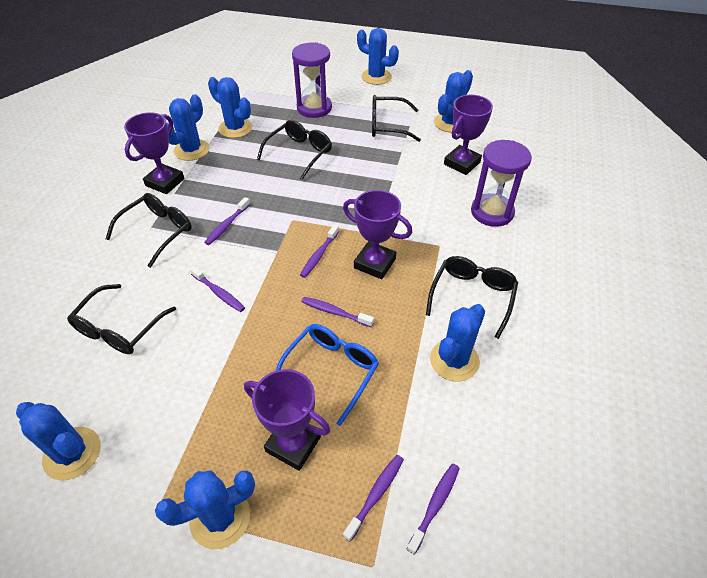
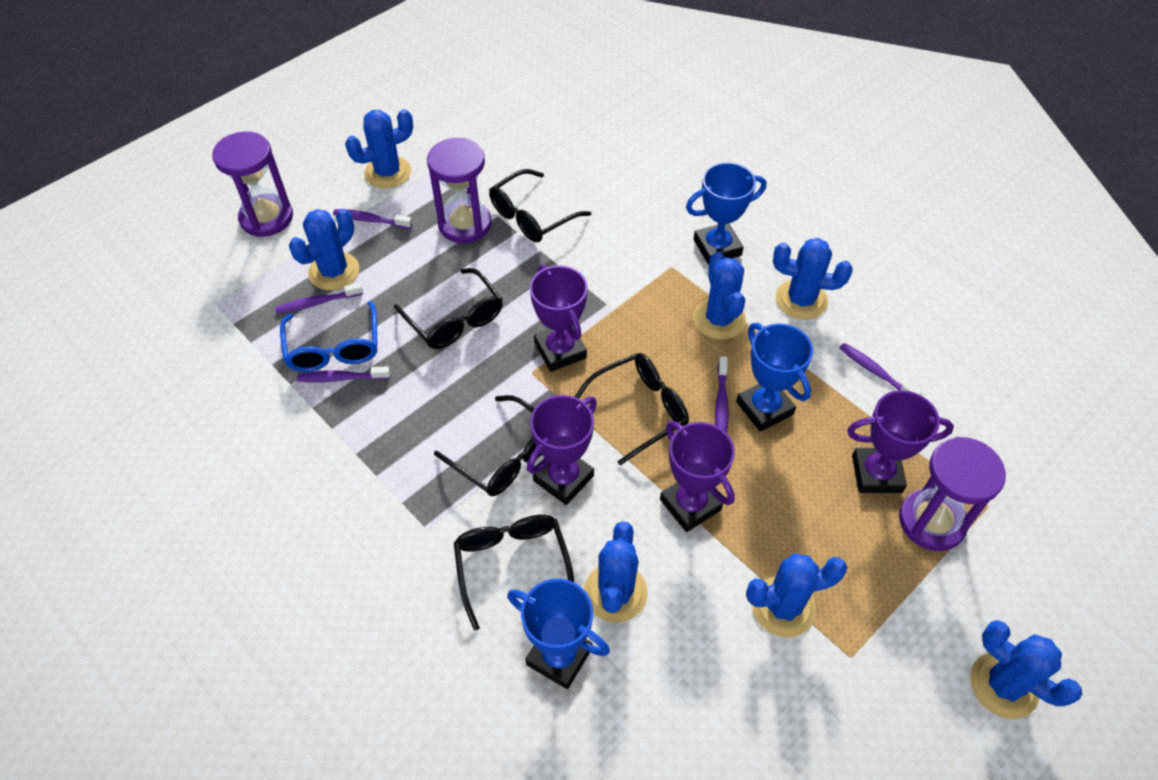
blue trophy: 0 -> 3
purple hourglass: 2 -> 3
purple toothbrush: 6 -> 5

